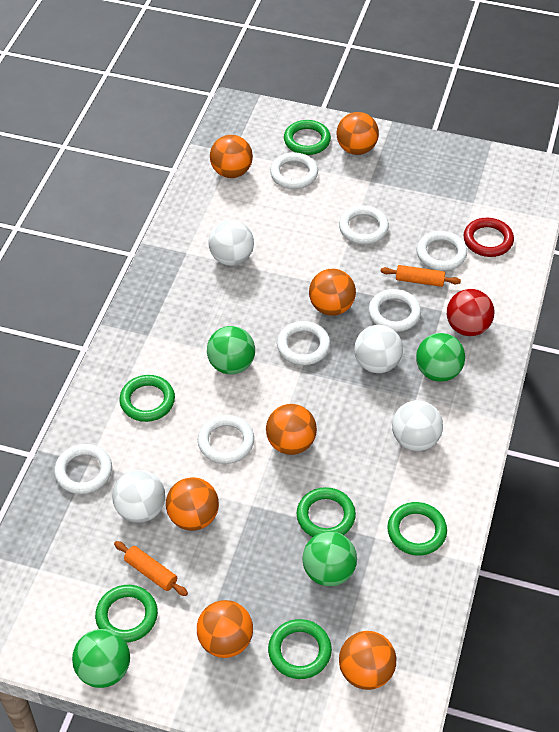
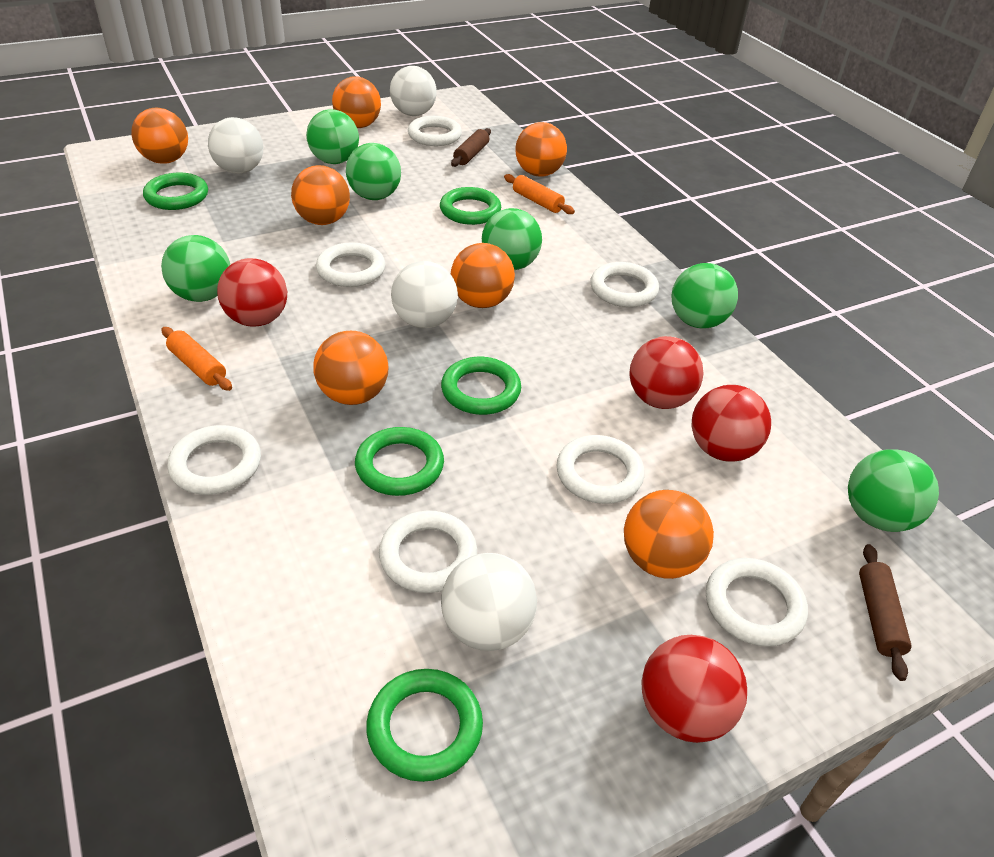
brown rolling pin: 0 -> 2
green ball: 4 -> 6
green ring: 6 -> 5
red ball: 1 -> 4
red ring: 1 -> 0

